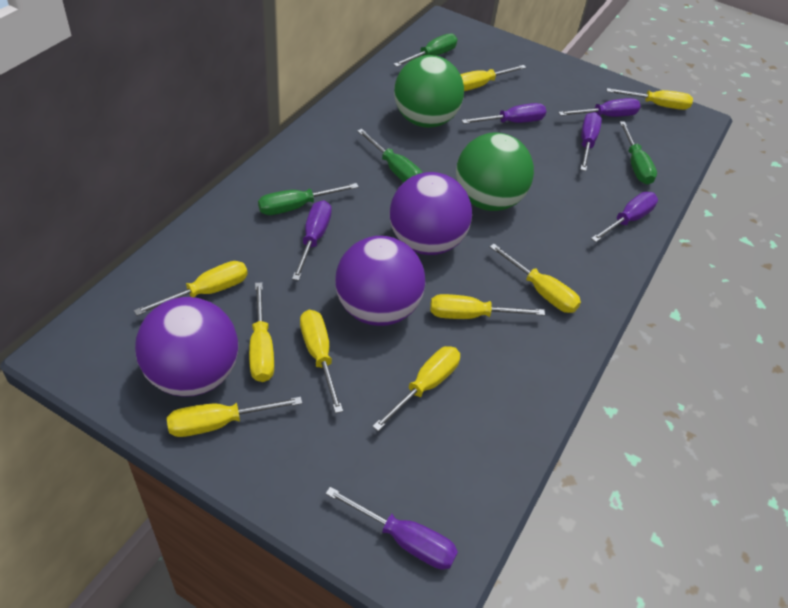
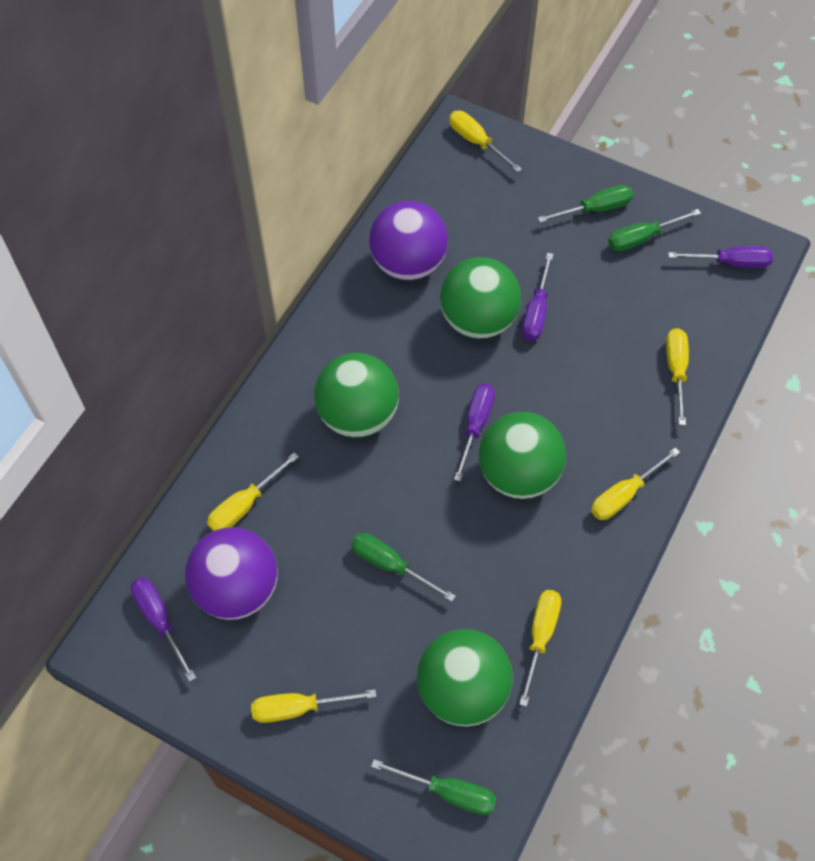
green ball: 2 -> 4
purple ball: 3 -> 2
purple screwdriver: 6 -> 4
yellow screwdriver: 9 -> 6

